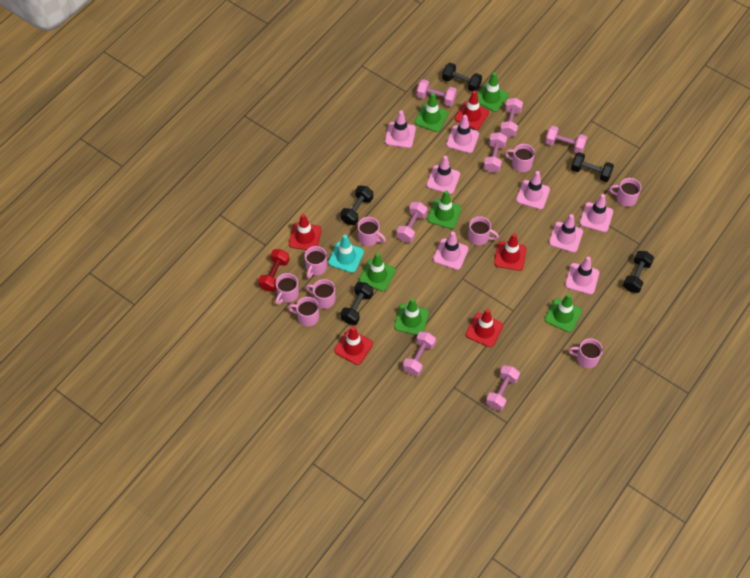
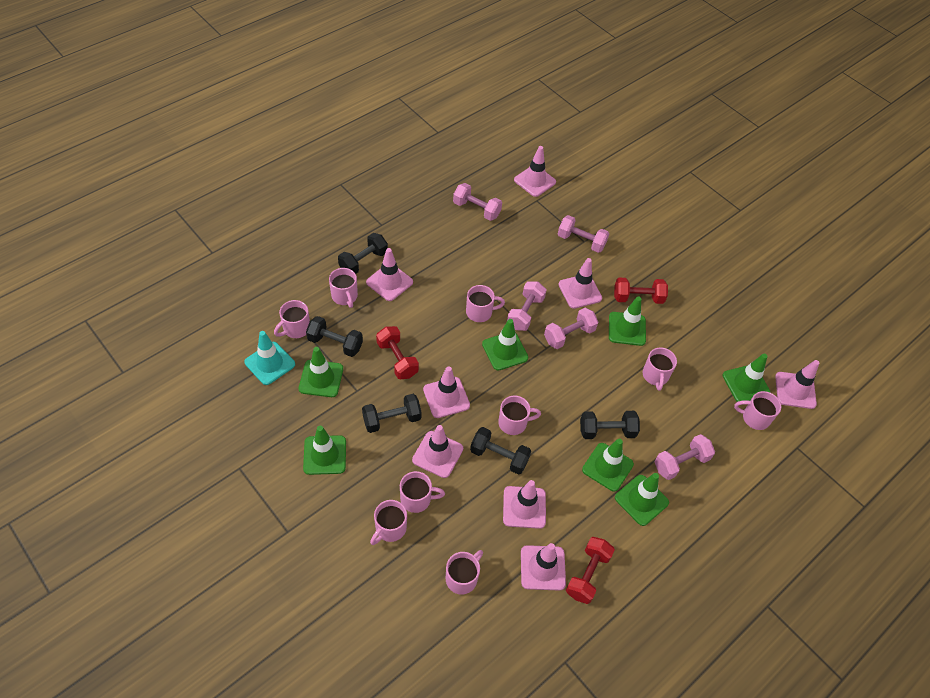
green traffic cone: 6 -> 7
pink dumbbell: 7 -> 5
red dumbbell: 1 -> 3
red traffic cone: 5 -> 0

